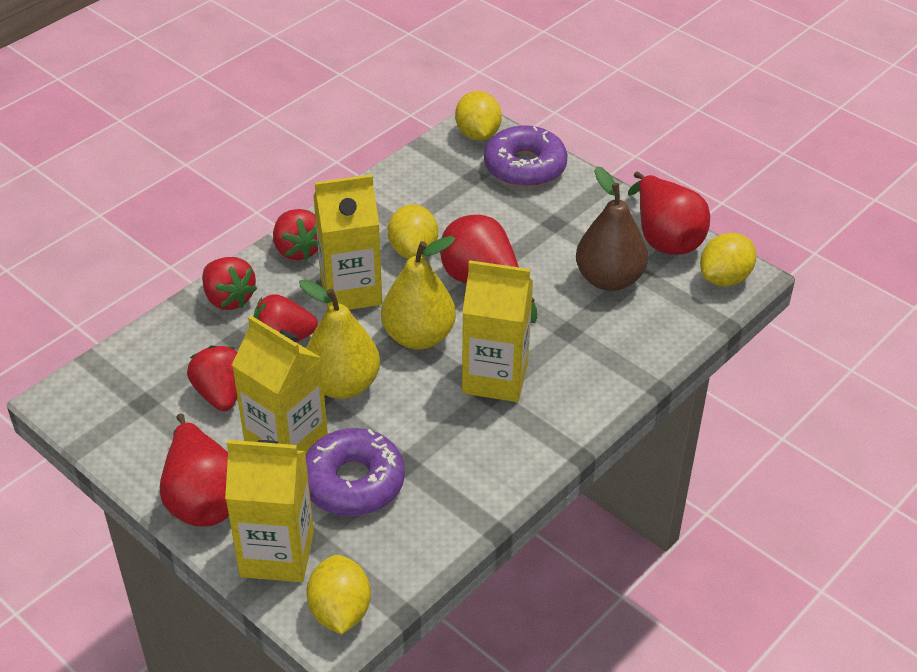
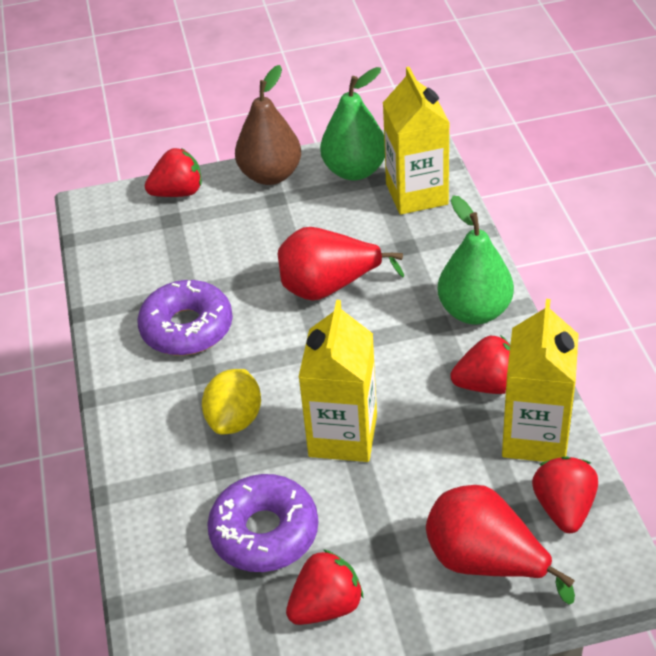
green pear: 0 -> 2
red pear: 3 -> 2
yellow carton: 4 -> 3
yellow lemon: 4 -> 1
yellow pear: 2 -> 0

